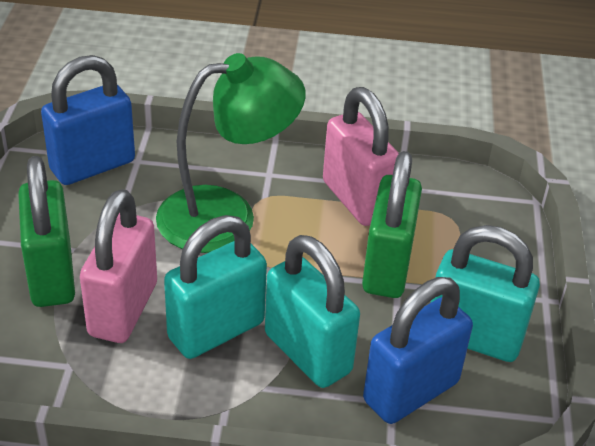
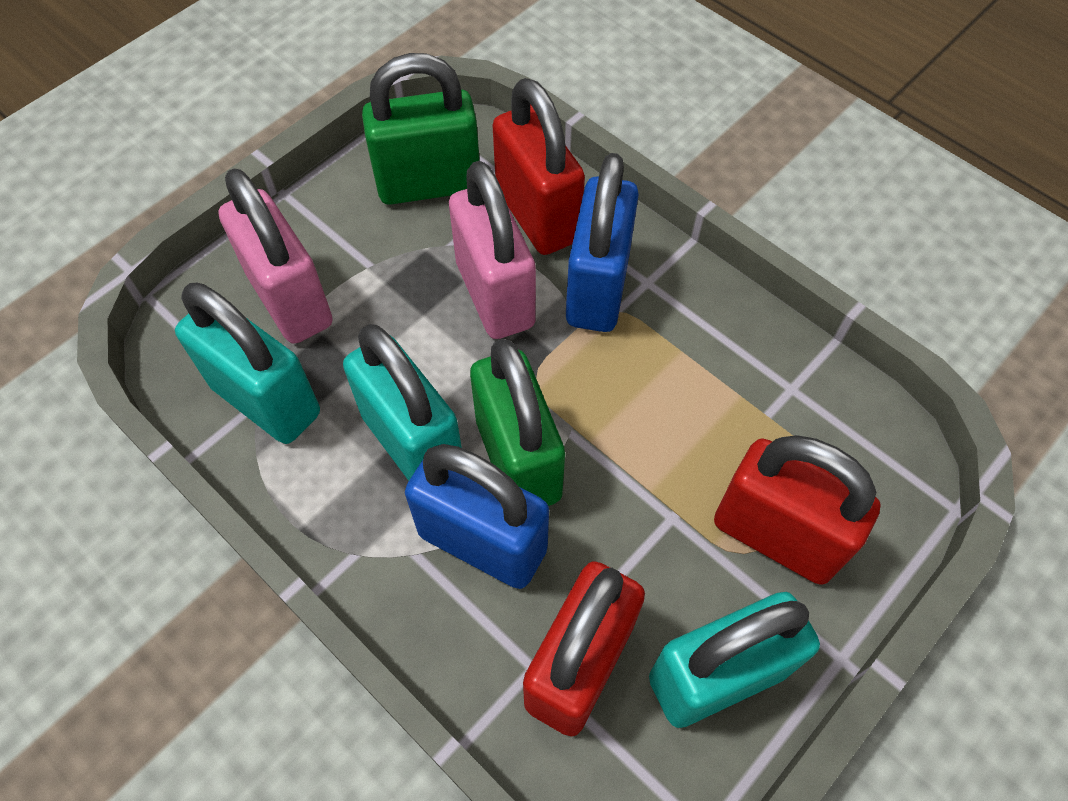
green lamp: 1 -> 0
red padlock: 0 -> 3

